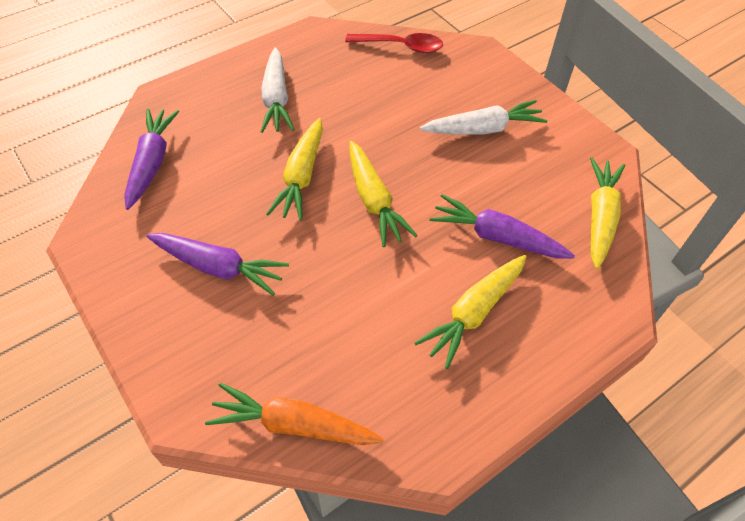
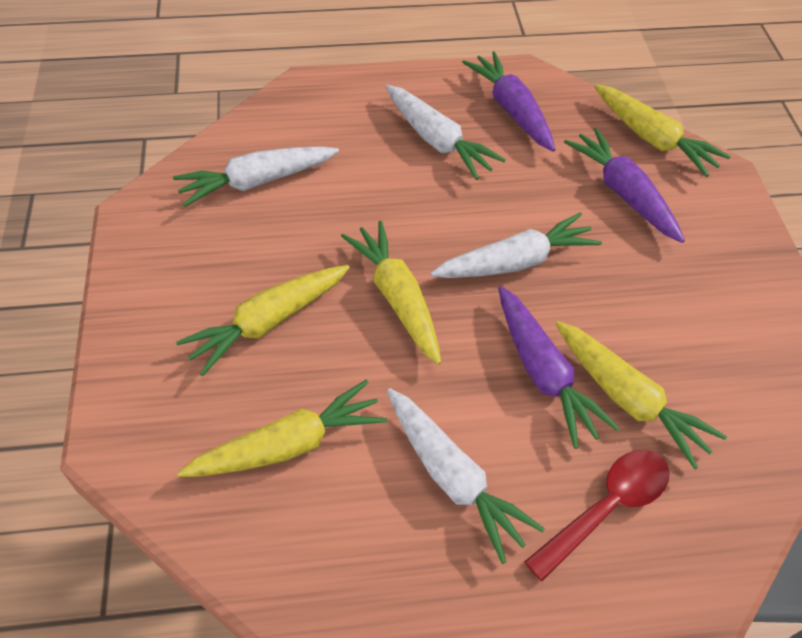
orange carrot: 1 -> 0
white carrot: 2 -> 4
yellow carrot: 4 -> 5

